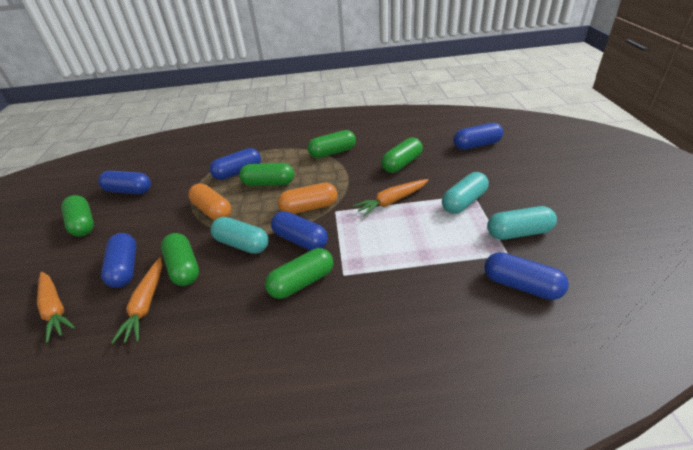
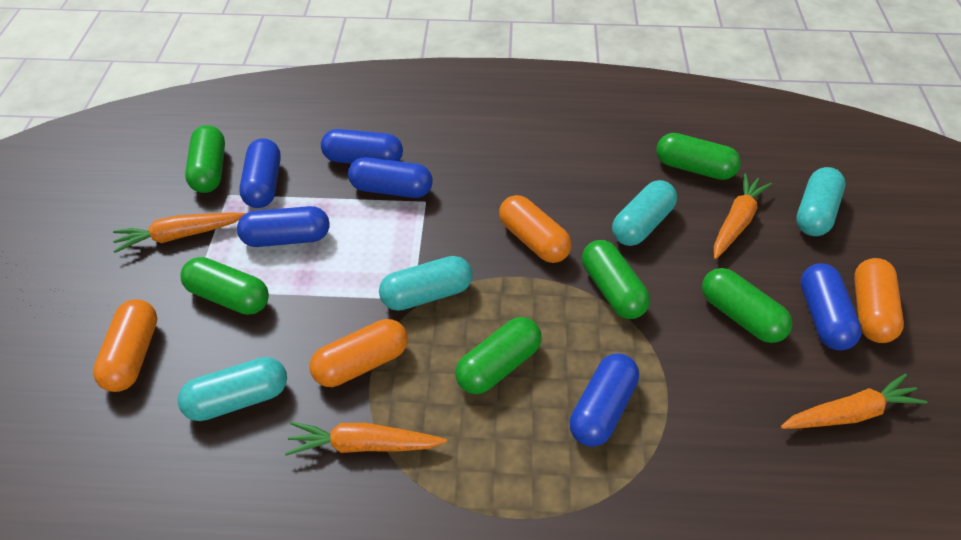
orange capsule: 2 -> 4
orange carrot: 3 -> 4
turquoise capsule: 3 -> 4

